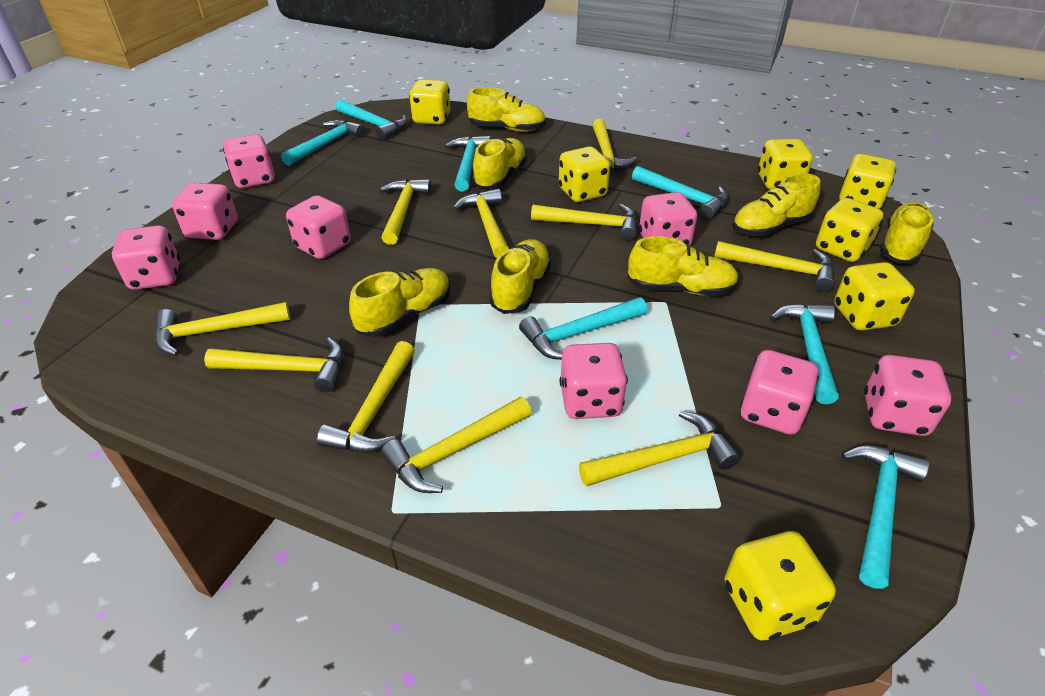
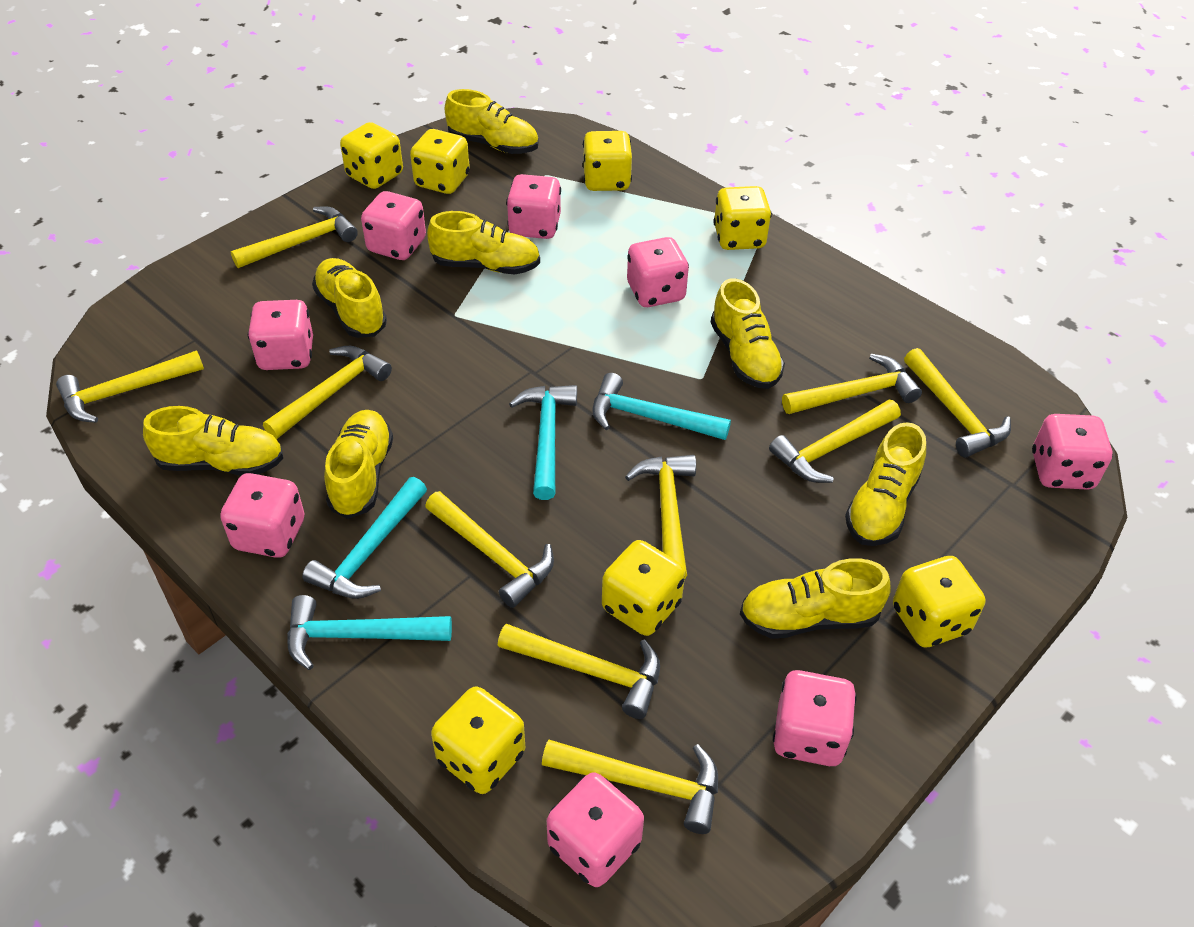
turquoise hammer: 7 -> 4
yellow shoe: 7 -> 8

